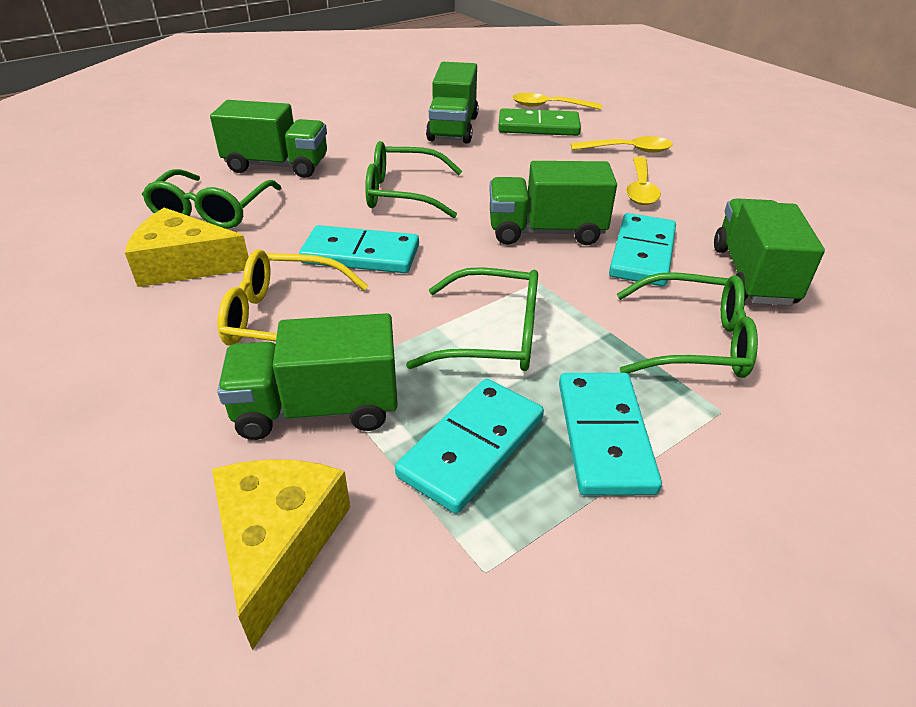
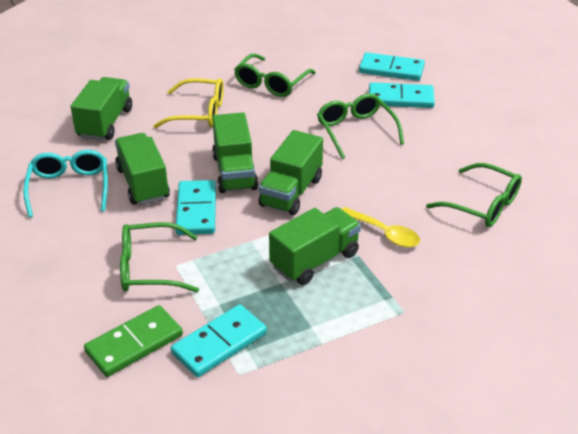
turquoise glasses: 0 -> 1
yellow cheese: 2 -> 0
yellow spoon: 3 -> 1

